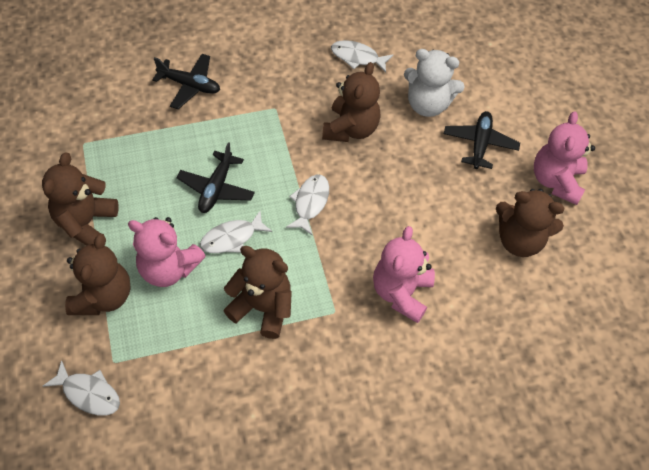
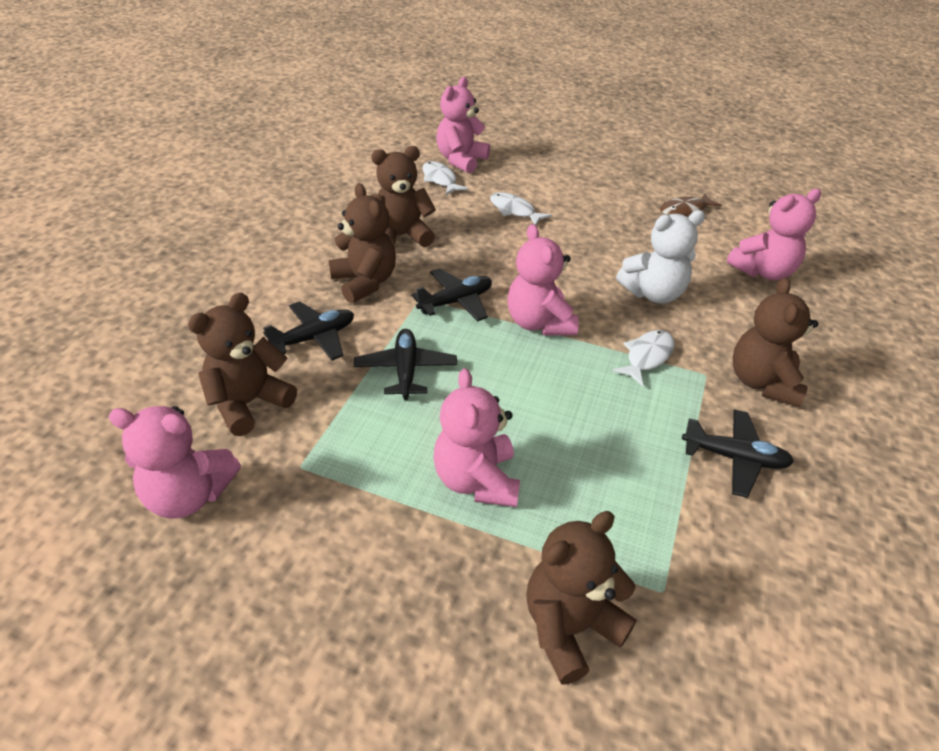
black plane: 3 -> 4
brown fish: 0 -> 1
pink teddy bear: 3 -> 5
white fish: 4 -> 3

